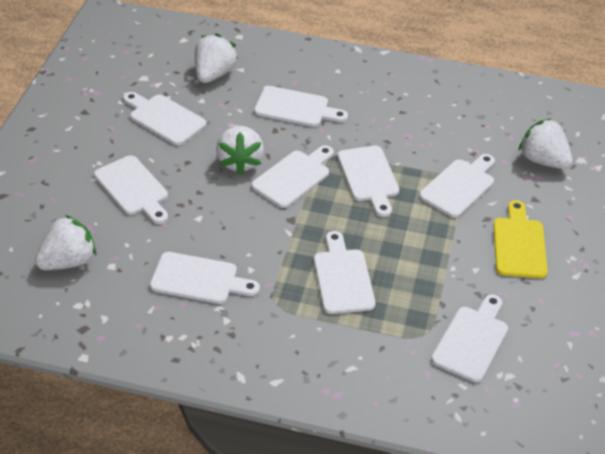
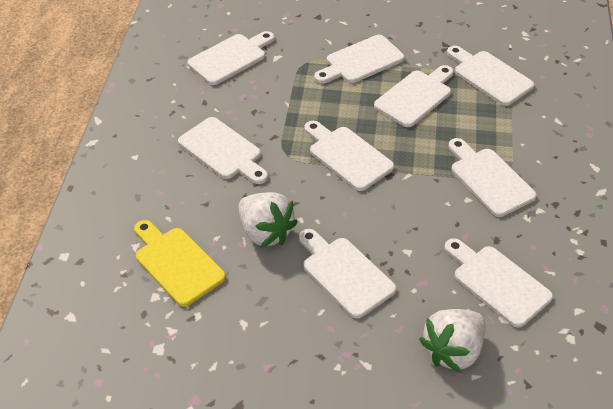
white strawberry: 4 -> 2

